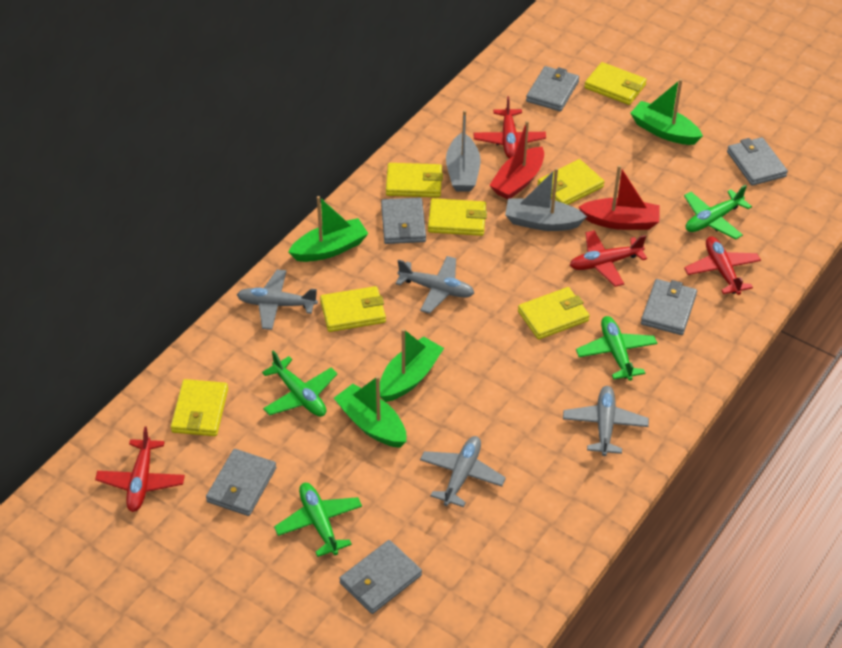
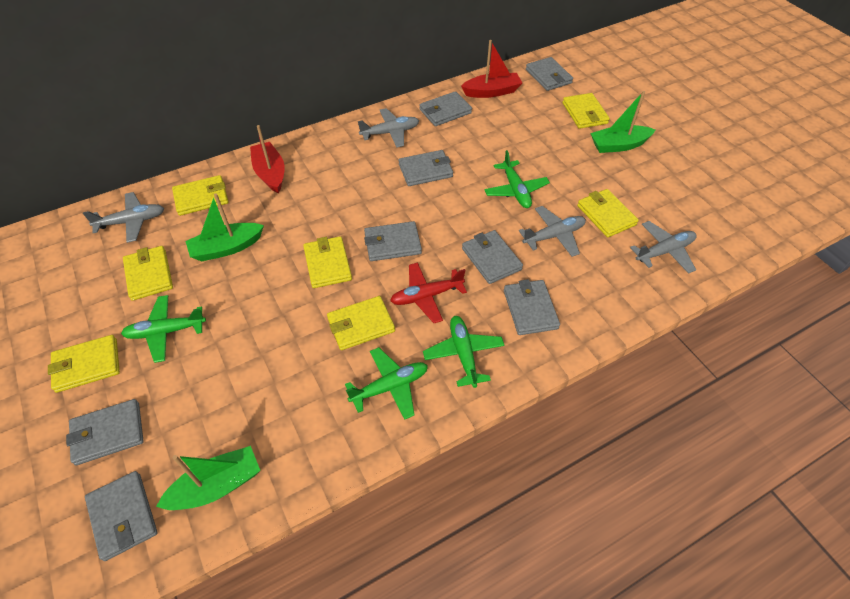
green boat: 4 -> 3
grey boat: 2 -> 0
grey wallet: 6 -> 8
red plane: 4 -> 1

